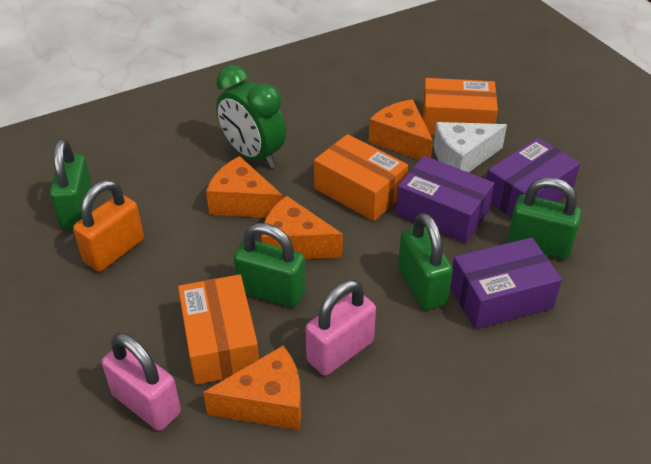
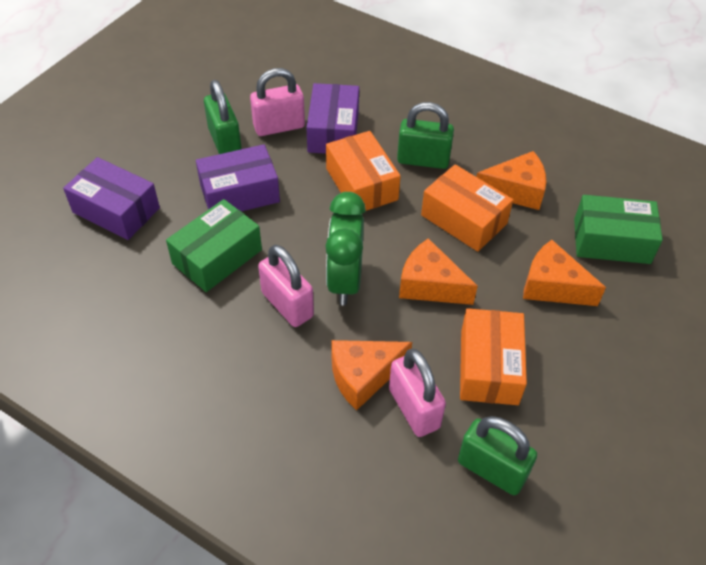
green box: 0 -> 2
green padlock: 4 -> 3
orange padlock: 1 -> 0
pink padlock: 2 -> 3
white cheese: 1 -> 0

